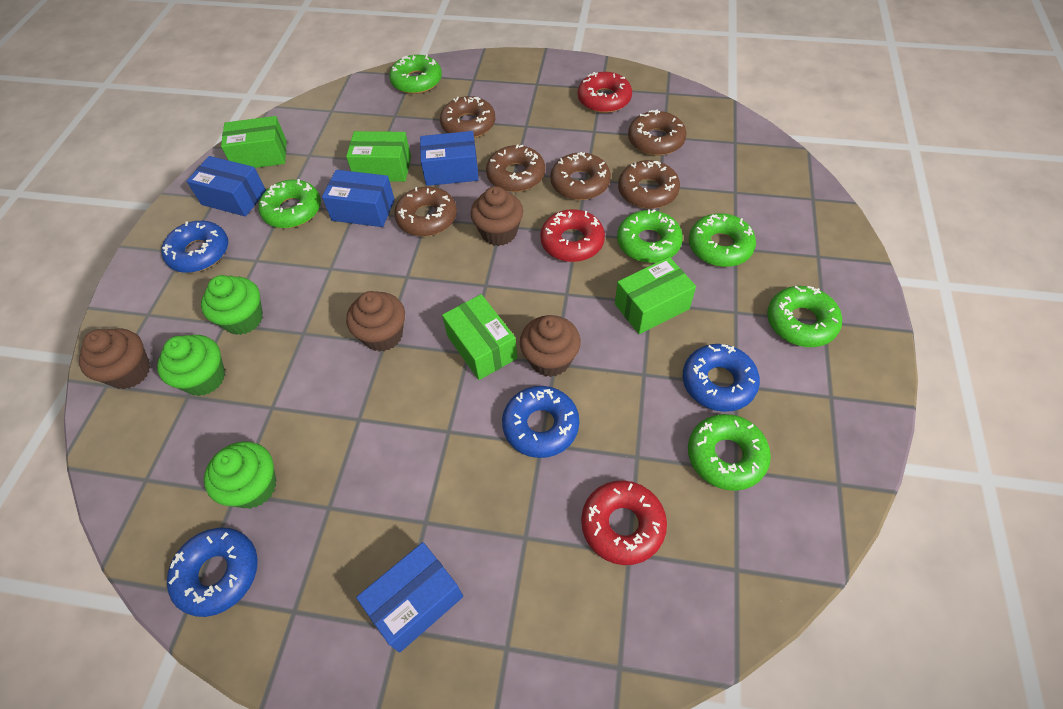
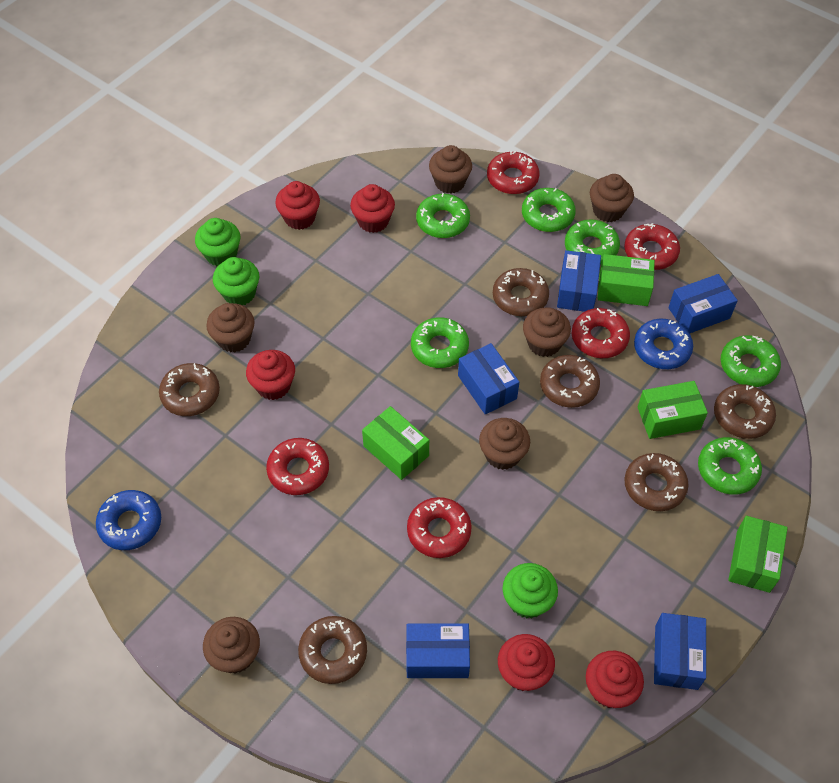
blue box: 4 -> 5
blue donut: 4 -> 2
brown cupcake: 4 -> 6
red cupcake: 0 -> 5
red donut: 3 -> 5

